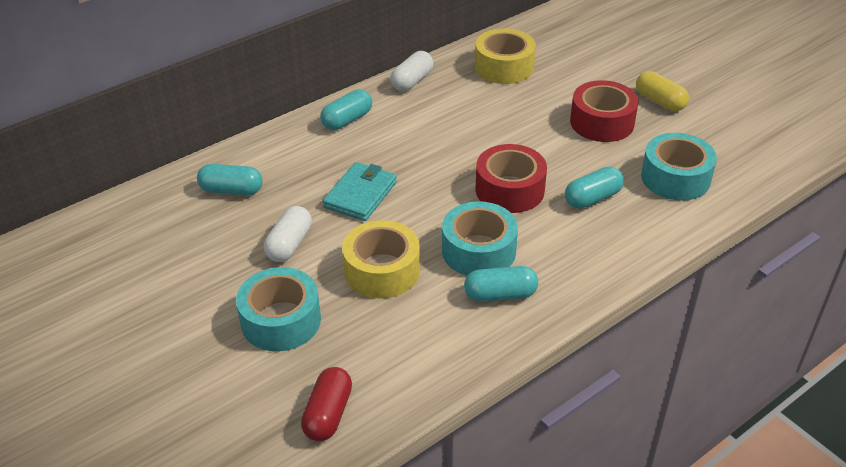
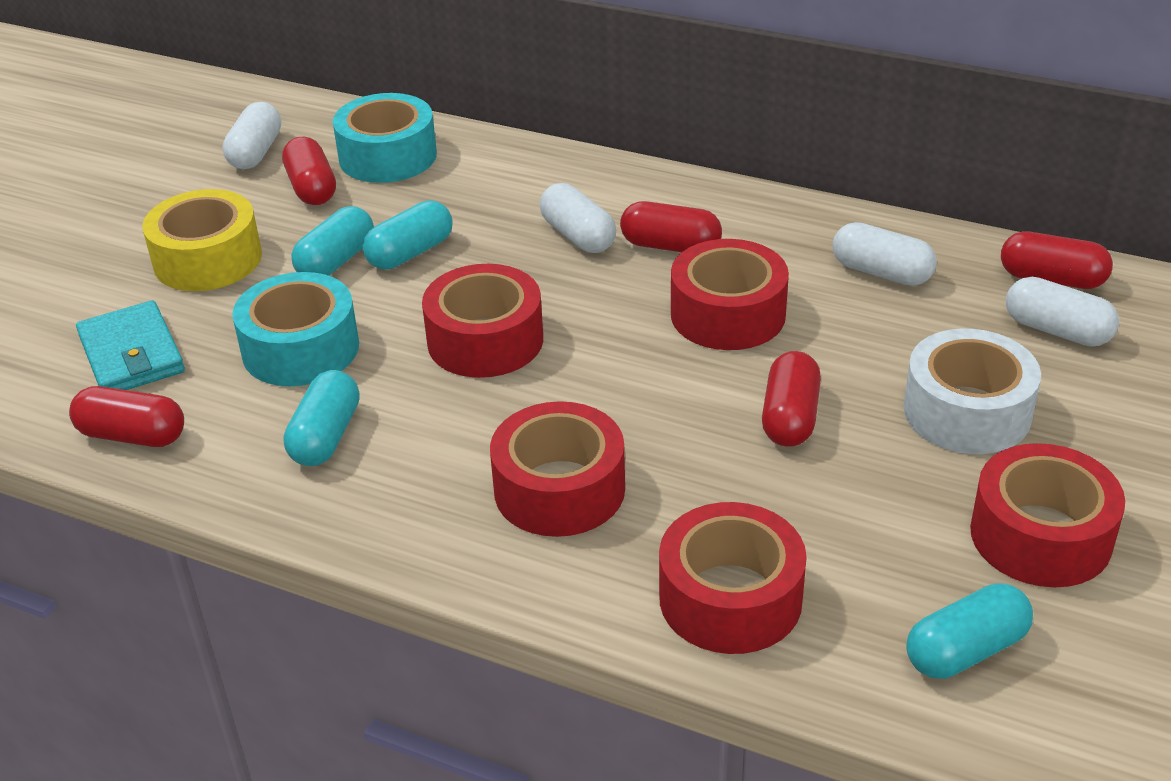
red capsule: 1 -> 5
red tape: 2 -> 5
turquoise tape: 3 -> 2
white capsule: 2 -> 4
white tape: 0 -> 1
yellow capsule: 1 -> 0
yellow tape: 2 -> 1

